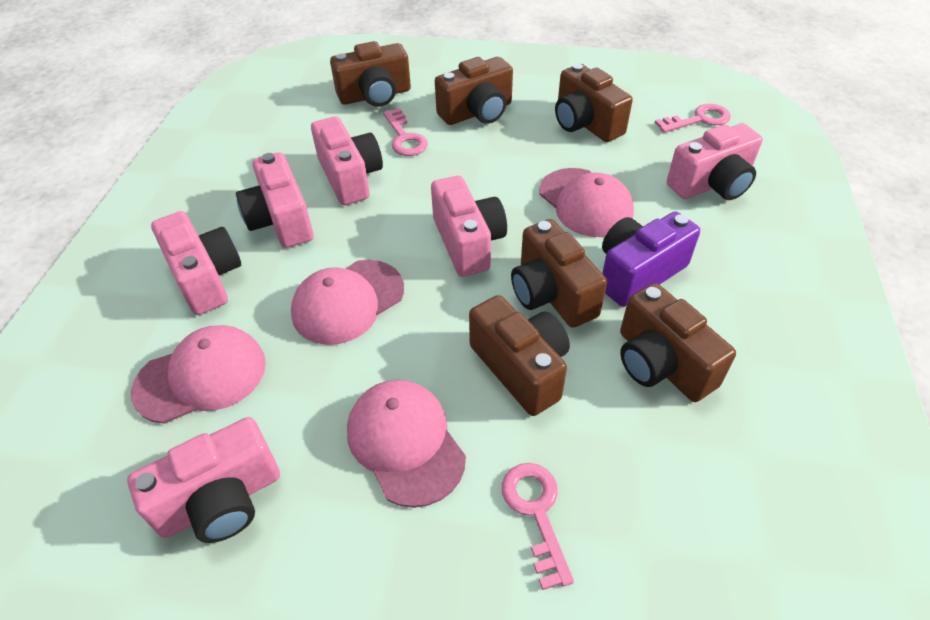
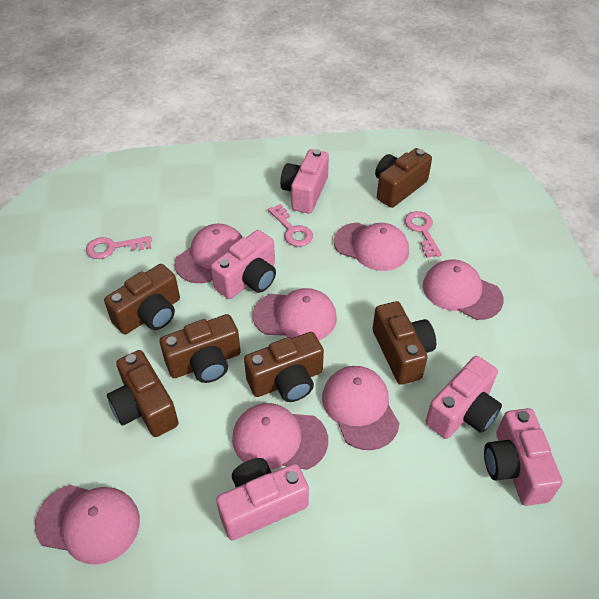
pink camera: 6 -> 5
pink cap: 4 -> 7
purple camera: 1 -> 0

